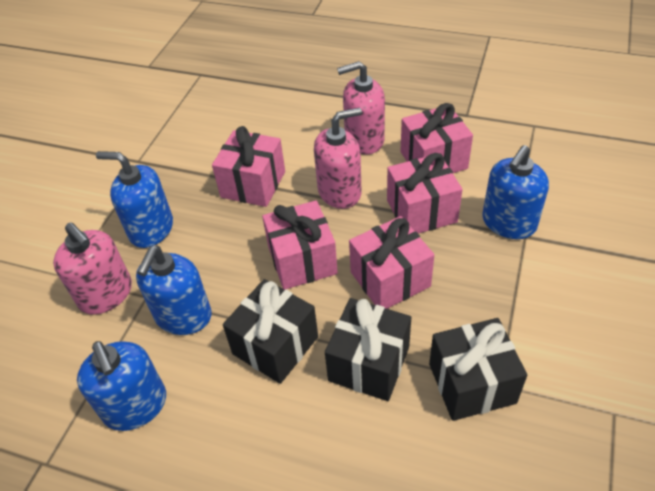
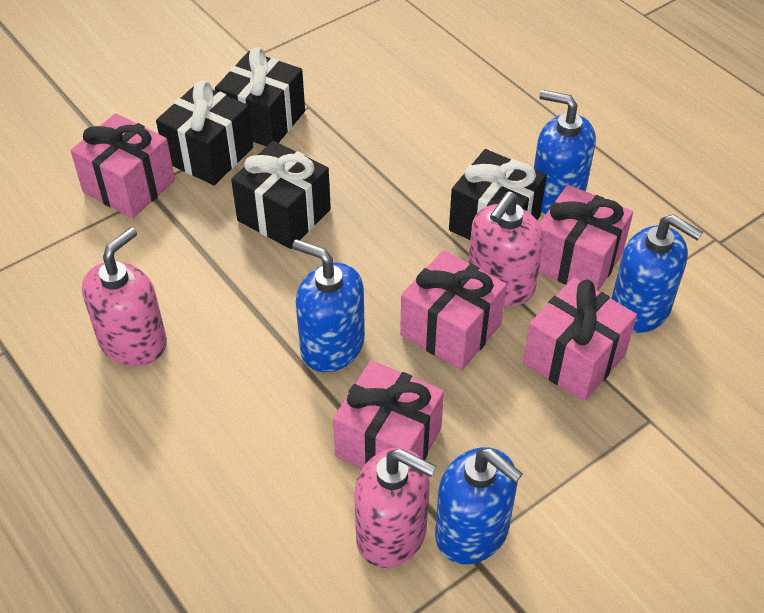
black gift: 3 -> 4

